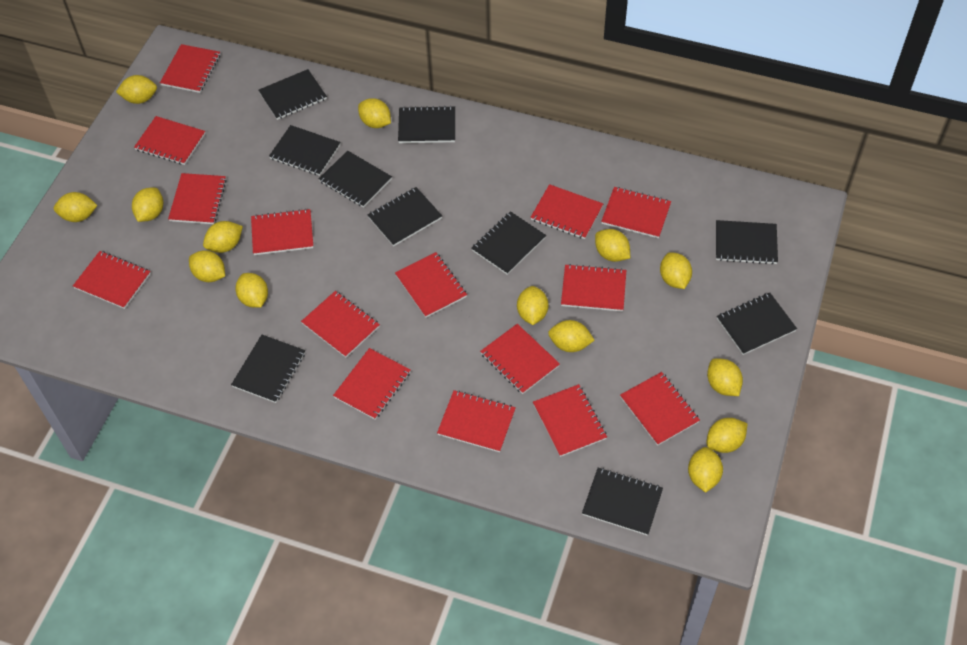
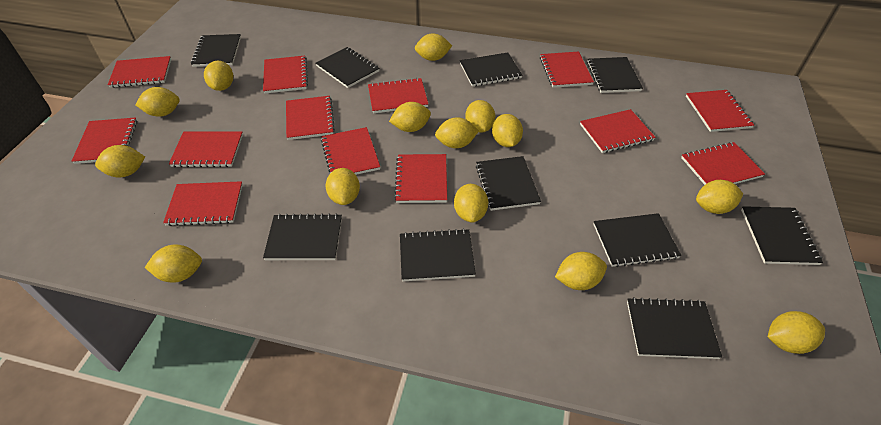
red notebook: 15 -> 13

